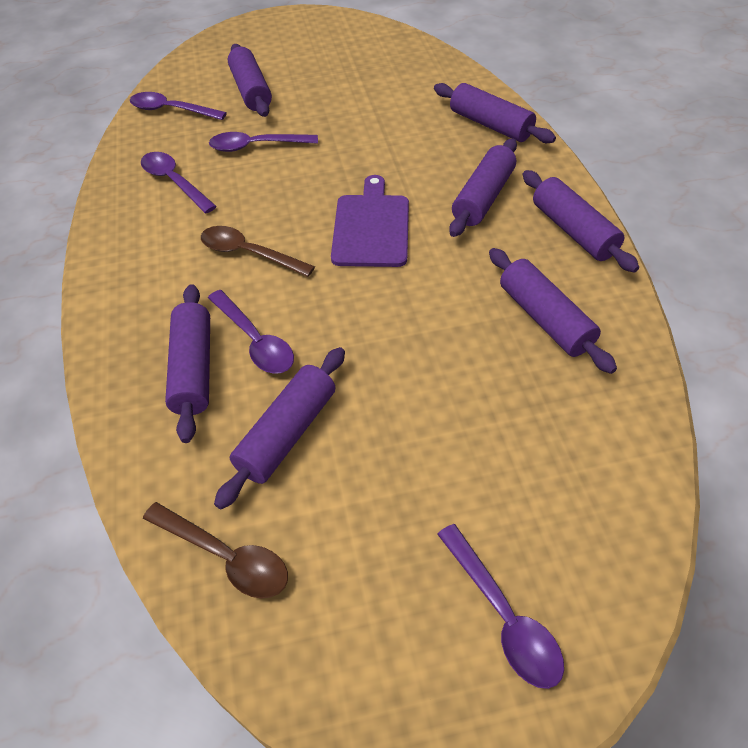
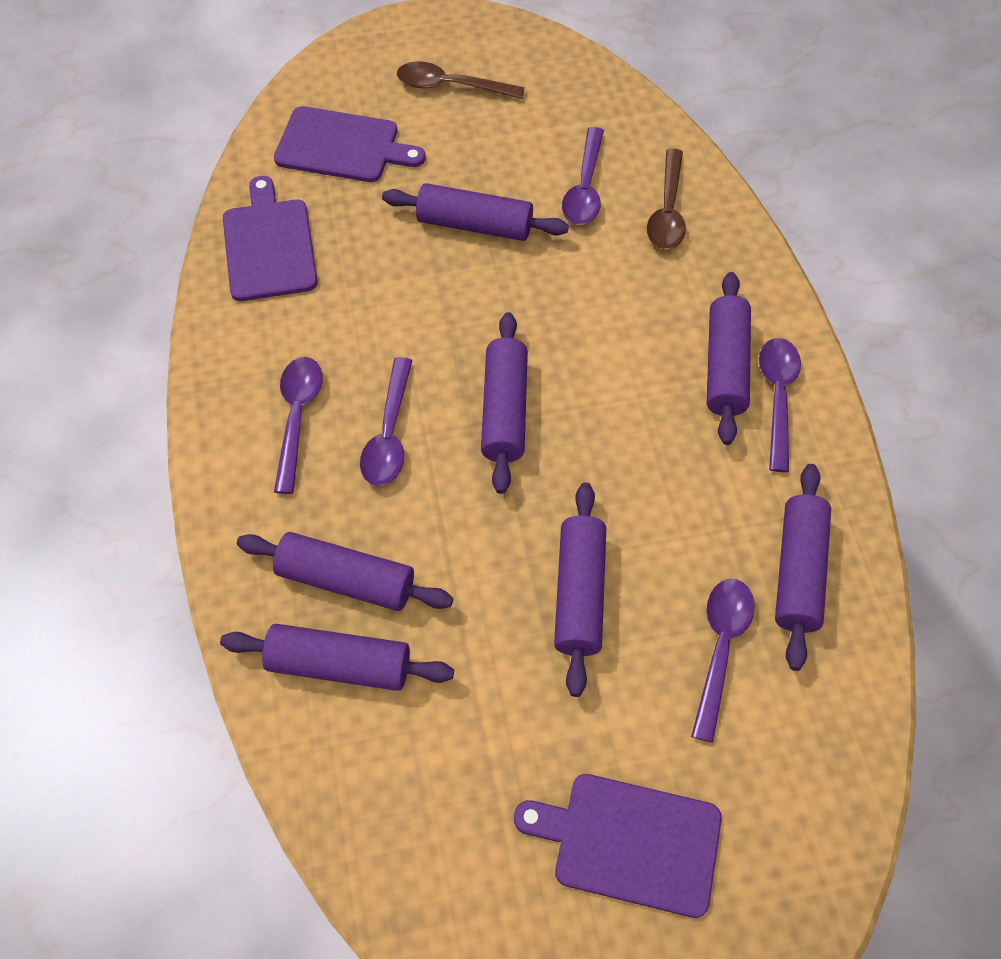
purple cutting board: 1 -> 3

